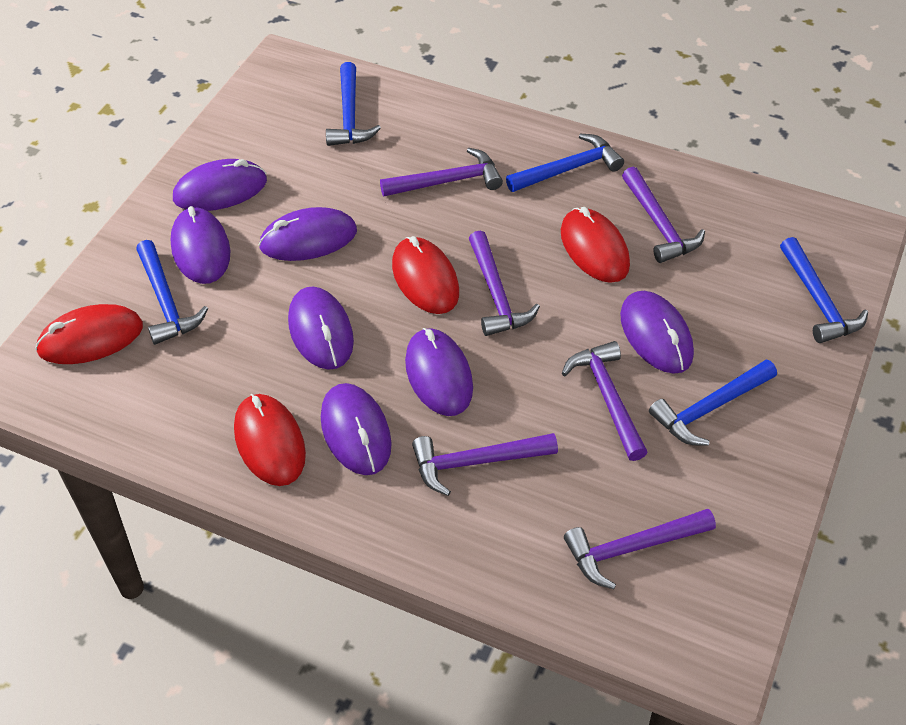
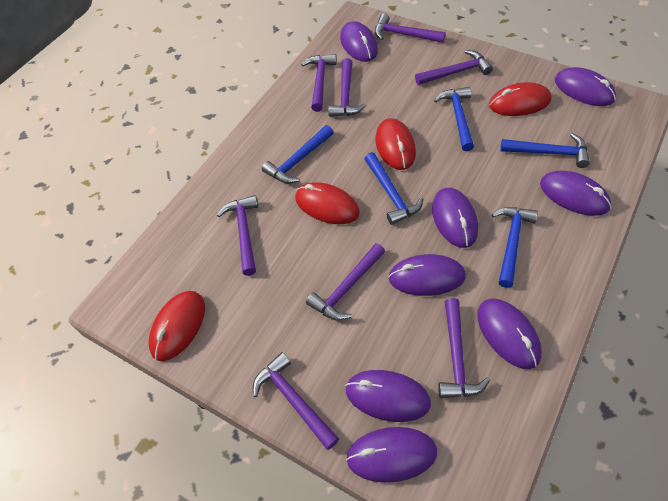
purple hammer: 6 -> 8
purple mouse: 7 -> 8

